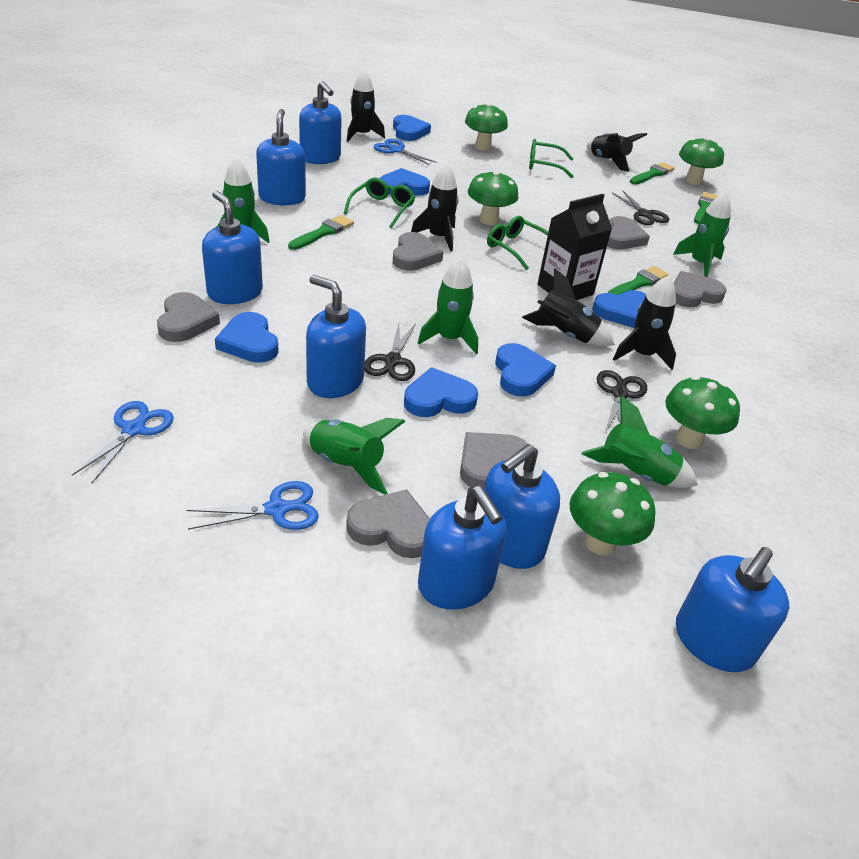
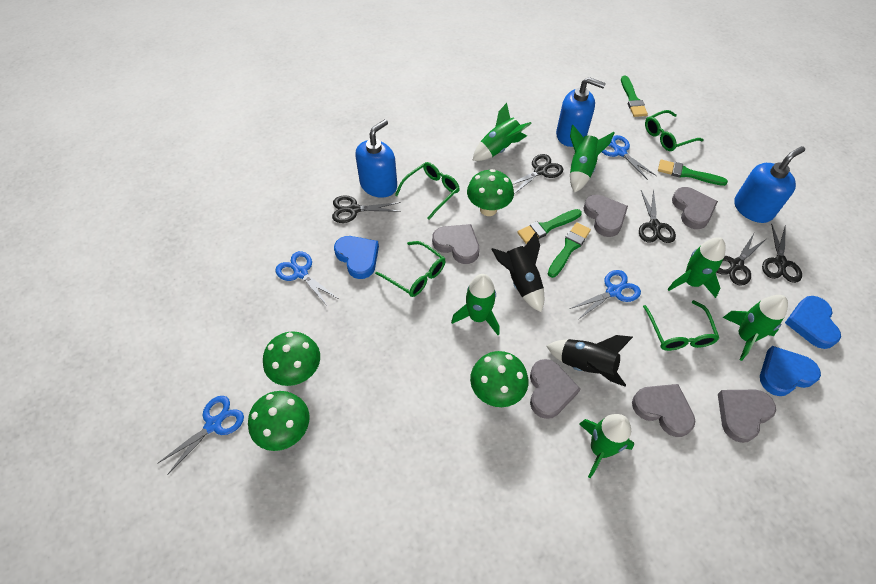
black carton: 1 -> 0
black rocket: 5 -> 2
black scissors: 3 -> 5
blue heart: 6 -> 3
blue scissors: 3 -> 4
blue soap dispenser: 7 -> 3
green glasses: 3 -> 4
green mushroom: 5 -> 4
green rocket: 5 -> 6

